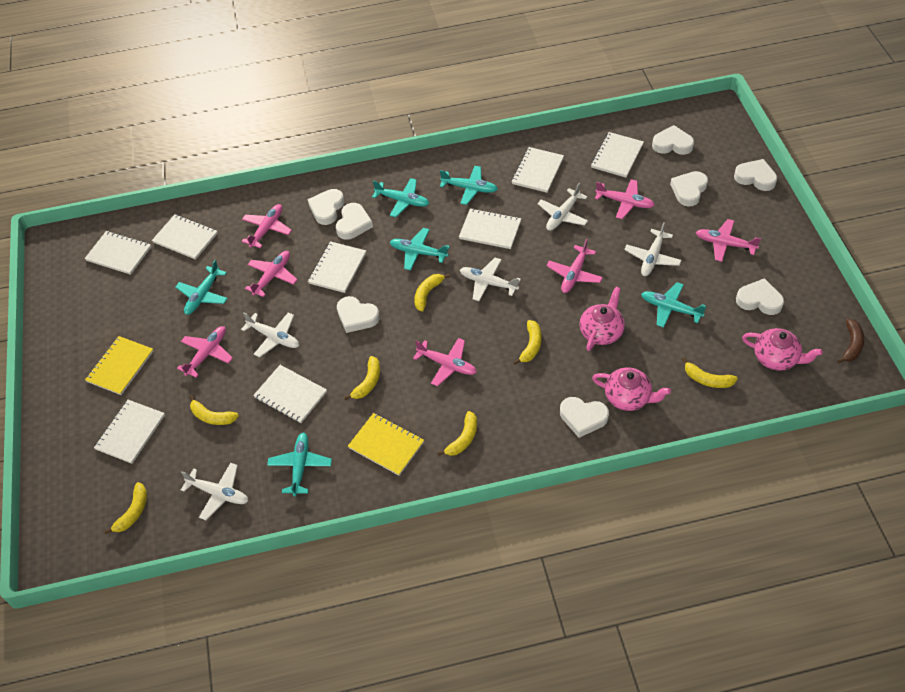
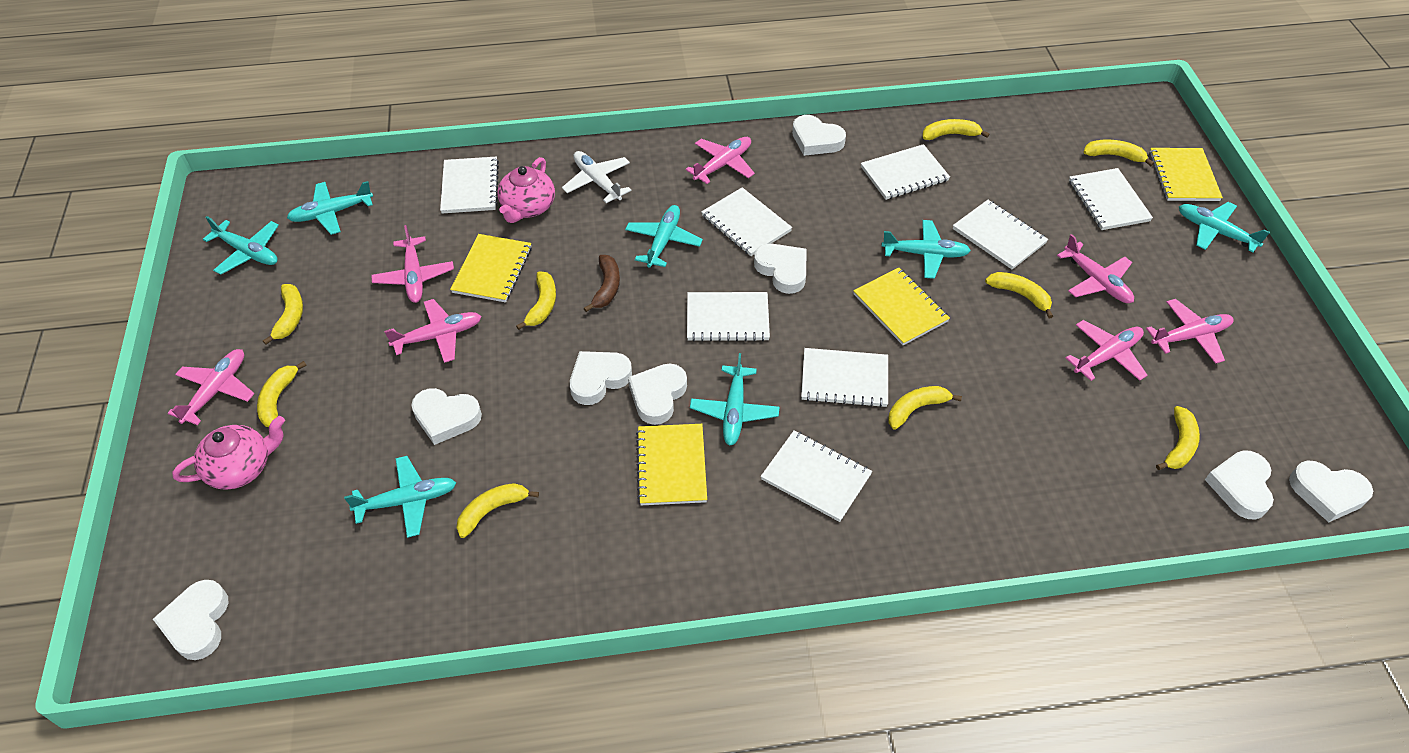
pink teapot: 3 -> 2
turquoise plane: 6 -> 7
white plane: 5 -> 1
yellow banana: 7 -> 9
yellow notebook: 2 -> 4

